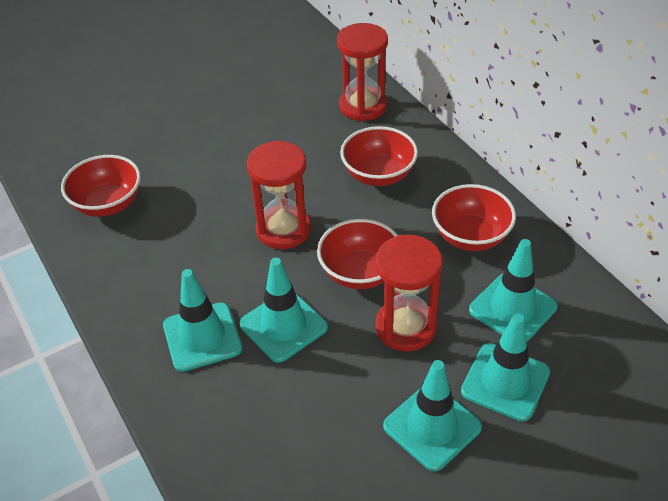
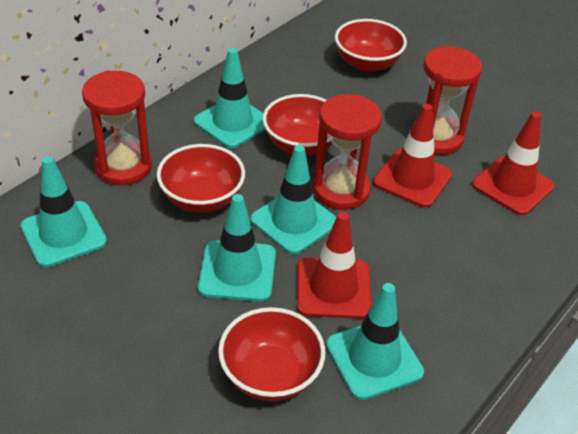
red traffic cone: 0 -> 3

